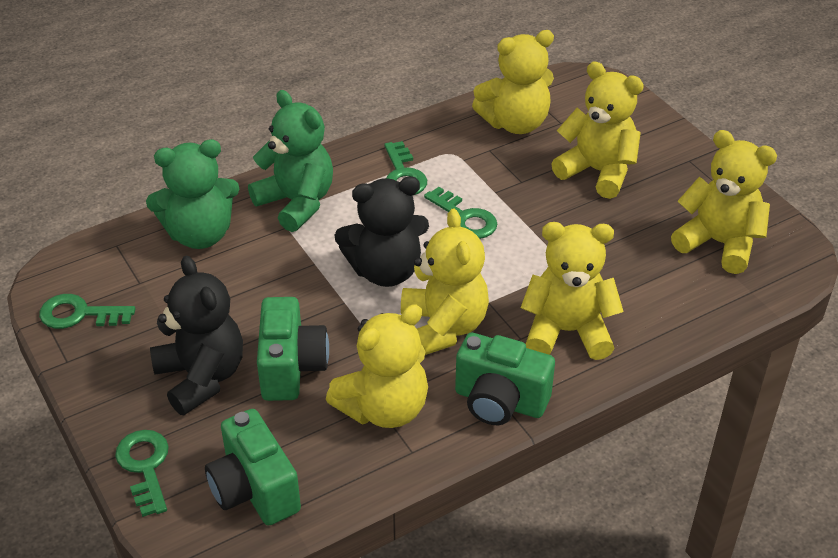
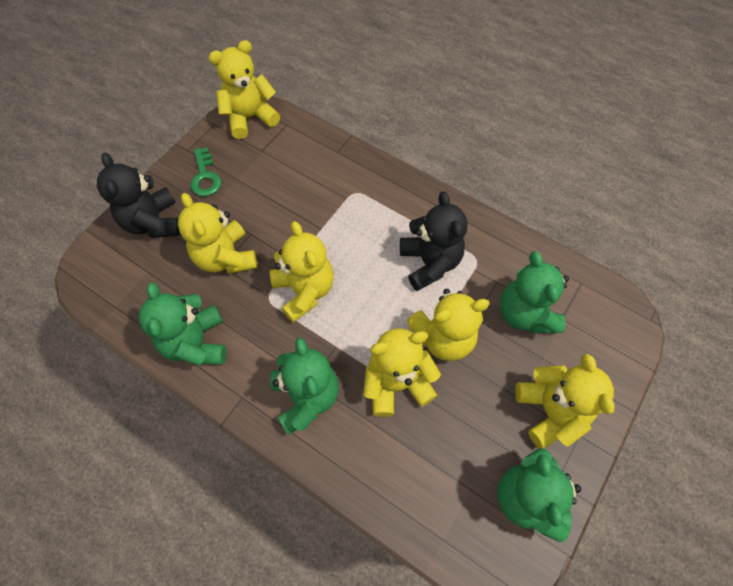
green camera: 3 -> 0
green key: 4 -> 1
green teddy bear: 2 -> 4

